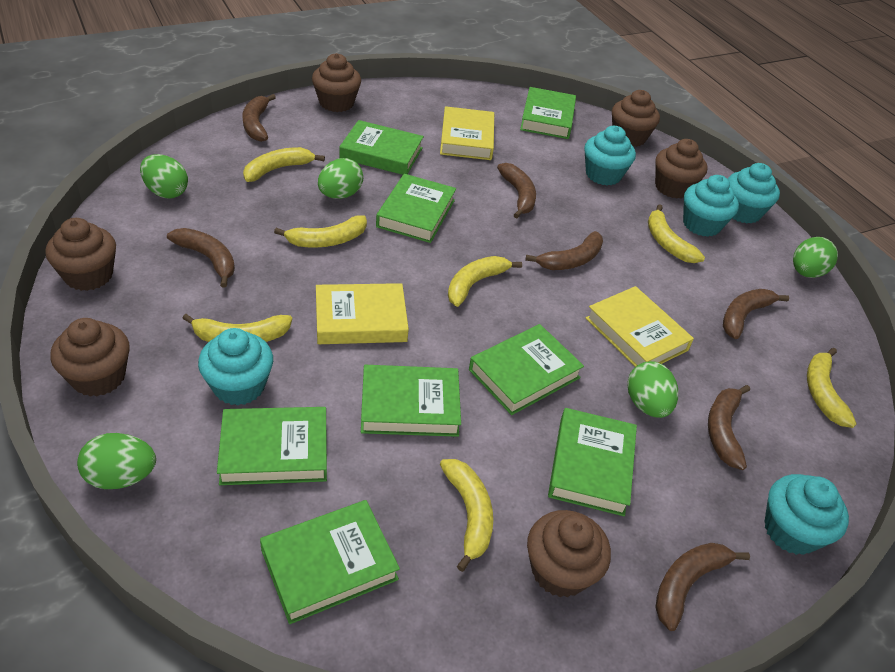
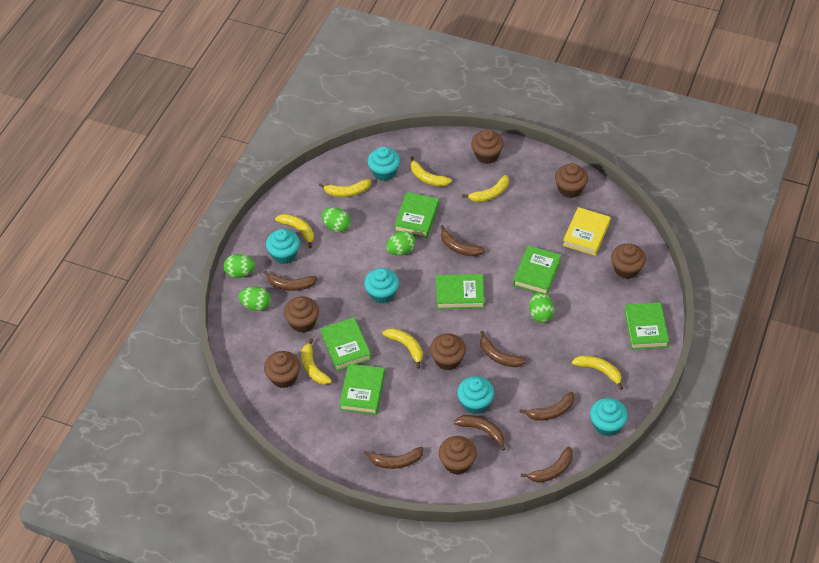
brown cupcake: 6 -> 7
green book: 8 -> 6
yellow book: 3 -> 1

